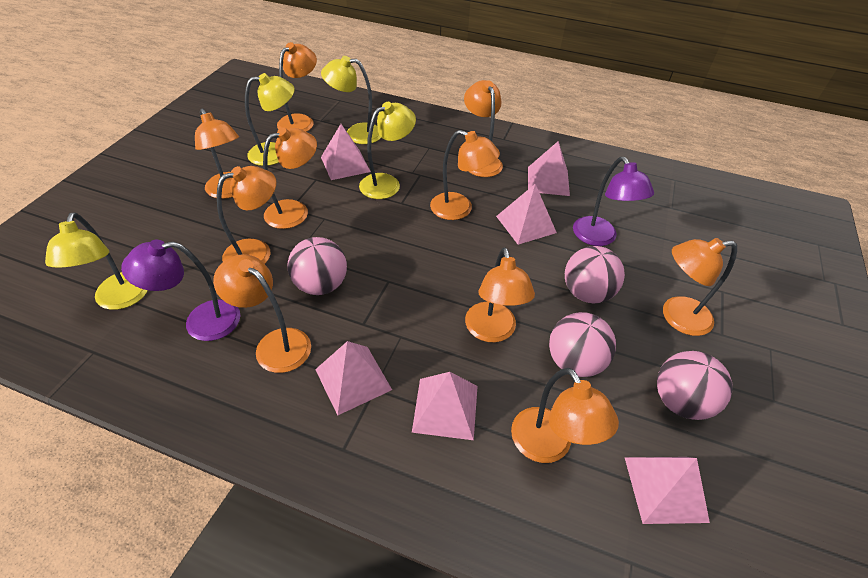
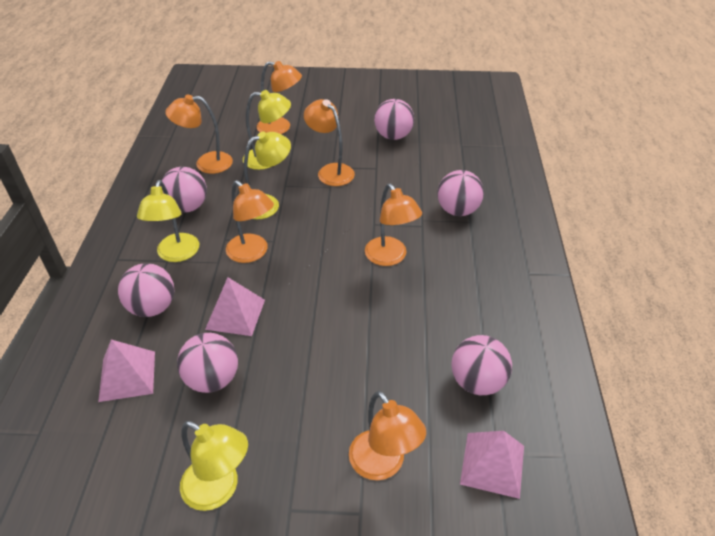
orange lamp: 10 -> 6
pink ball: 4 -> 6
pink pyramid: 6 -> 3
purple lamp: 2 -> 0

